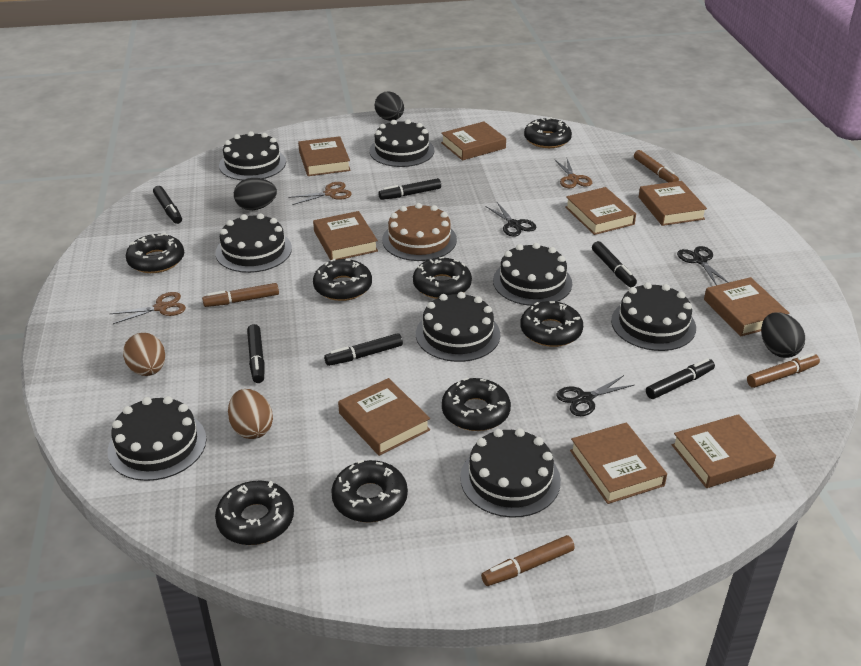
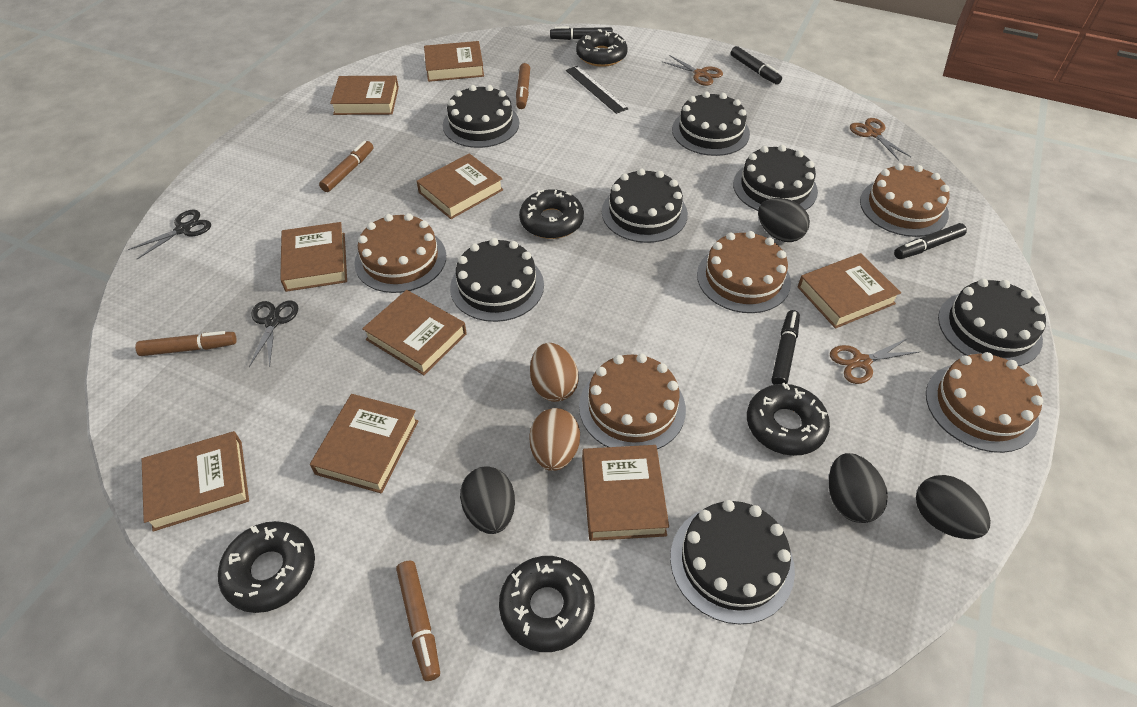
black cake: 8 -> 7
black donut: 8 -> 5
black egg: 3 -> 4
black marker: 6 -> 4
black ruler: 0 -> 1
black scissors: 3 -> 2
brown cake: 1 -> 5

